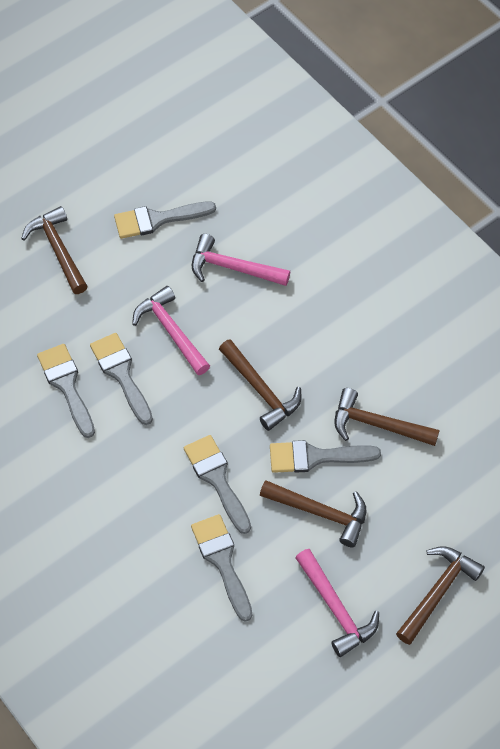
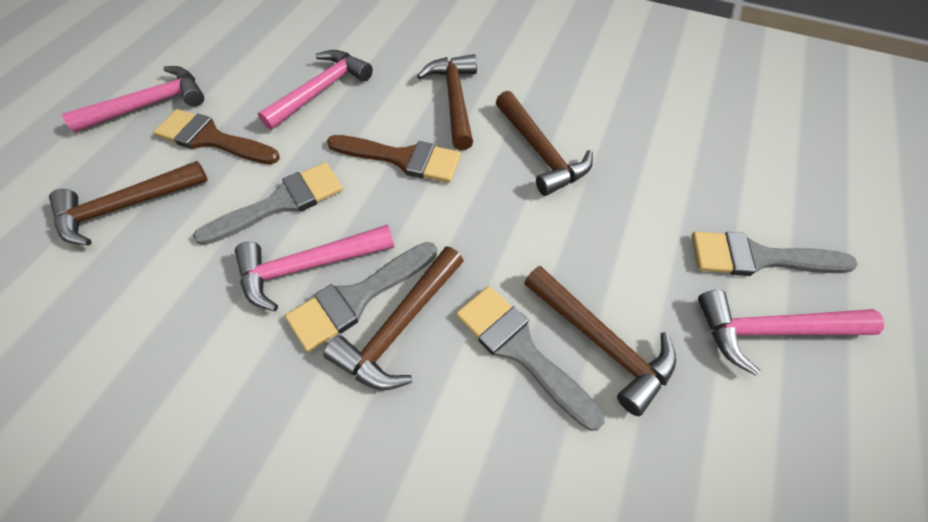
brown brush: 0 -> 2
grey brush: 6 -> 4
pink hammer: 3 -> 4

